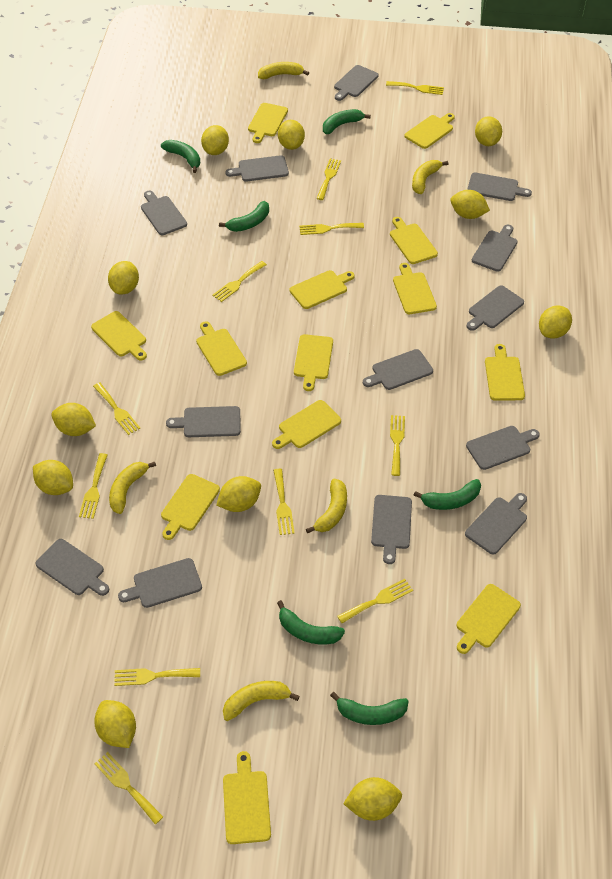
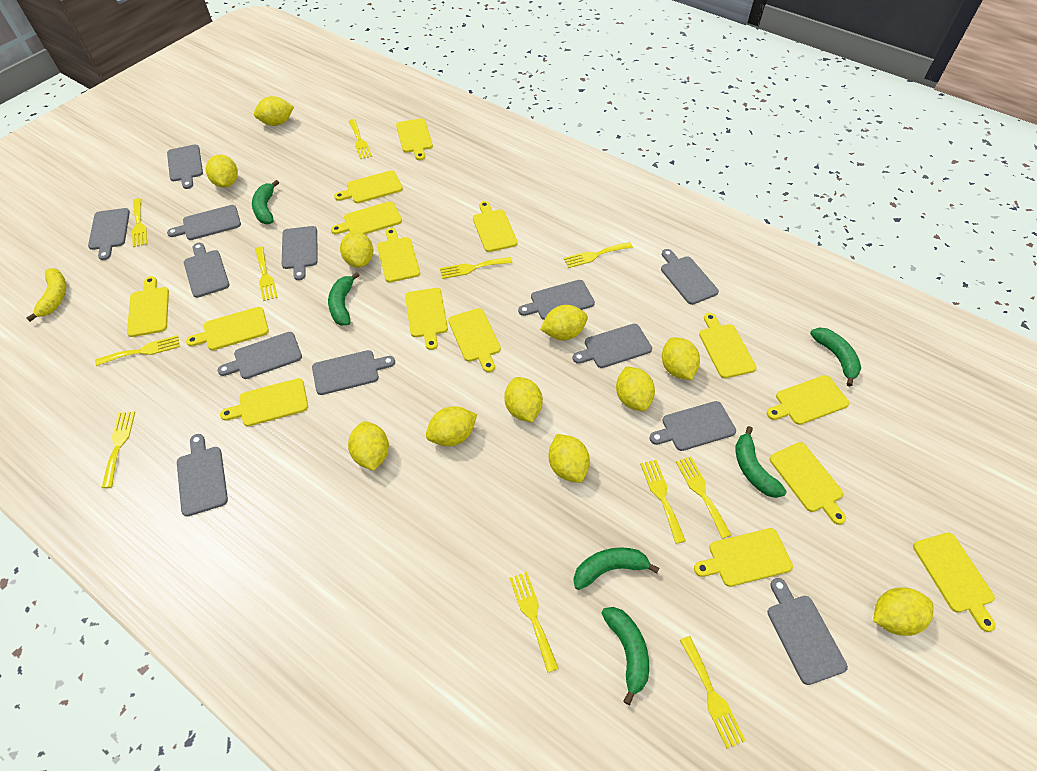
yellow banana: 5 -> 1
yellow cutting board: 13 -> 15

